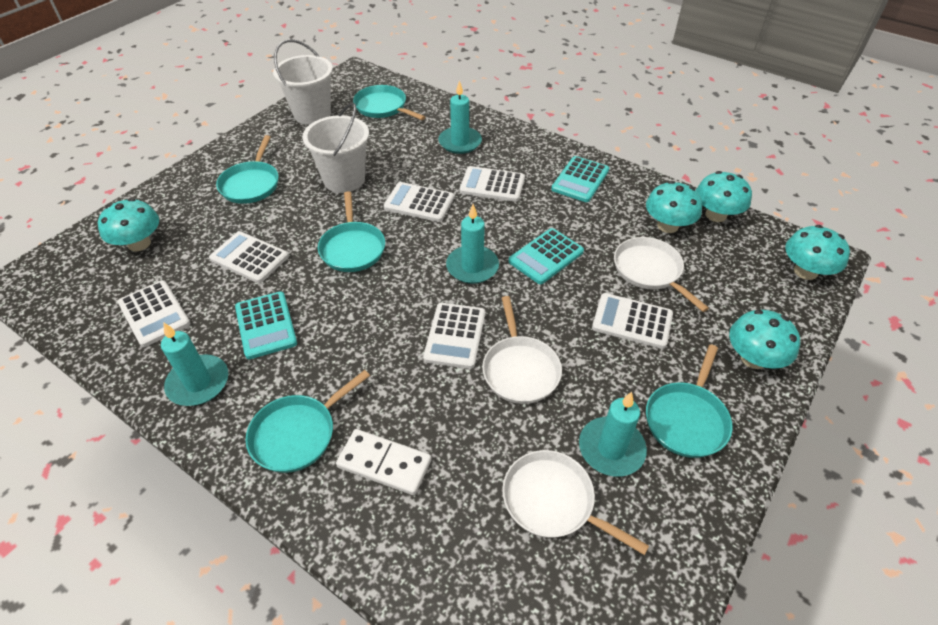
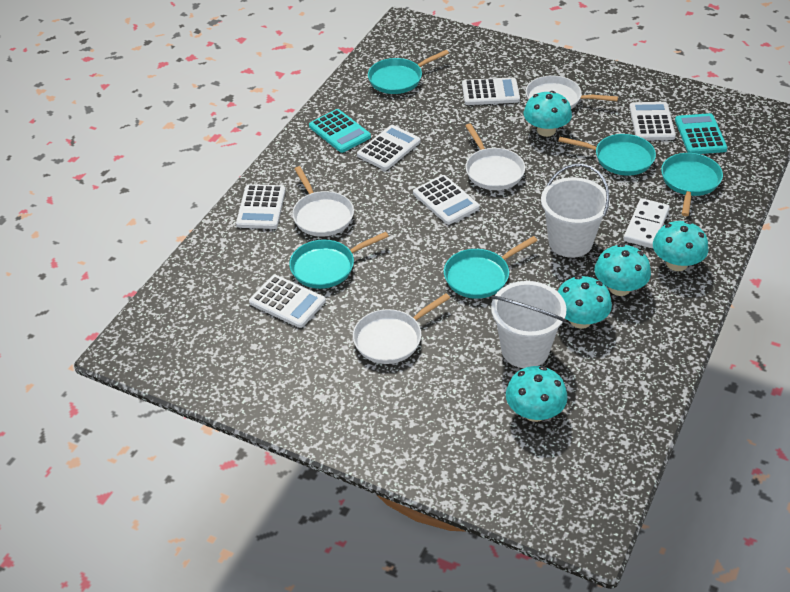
turquoise calculator: 3 -> 2
turquoise candle: 4 -> 0
white pan: 3 -> 4

